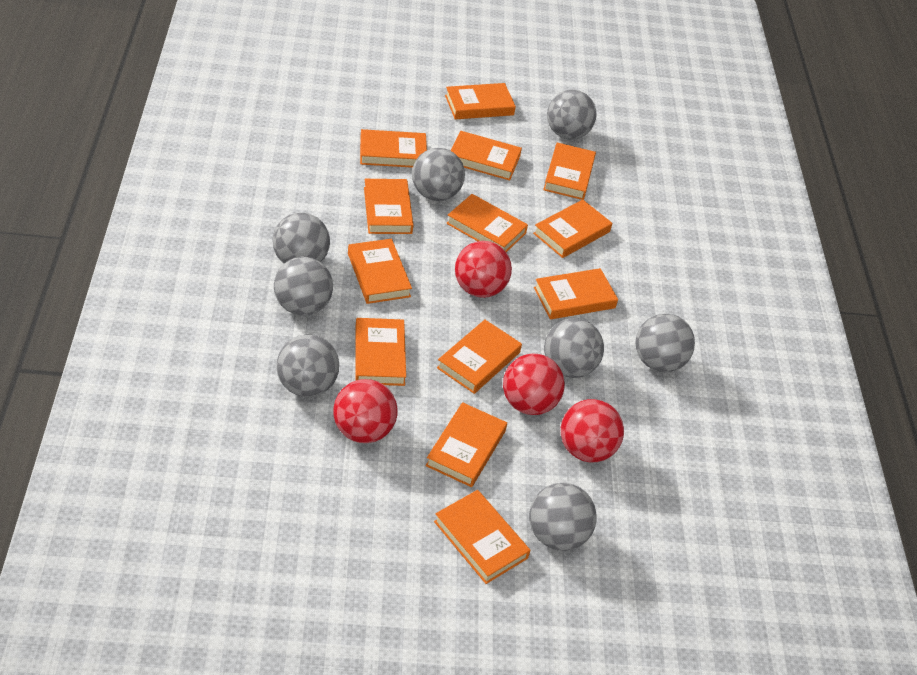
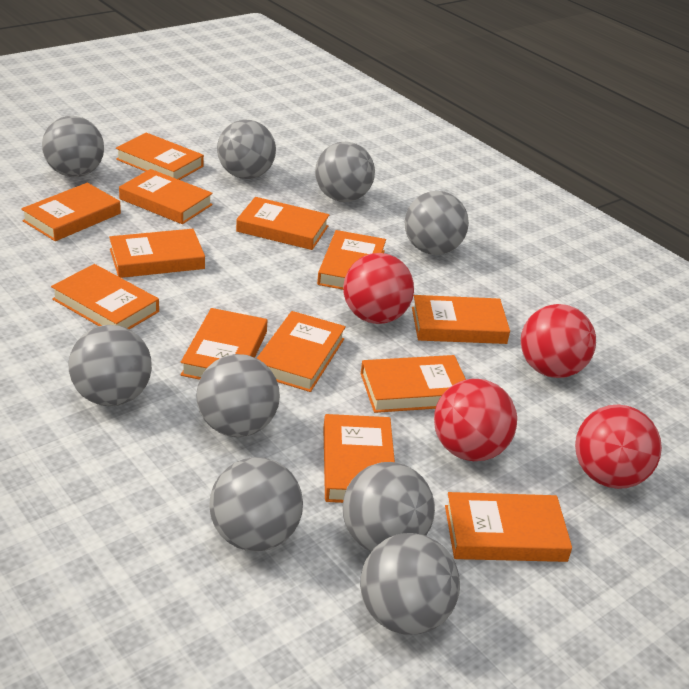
grey ball: 8 -> 9

